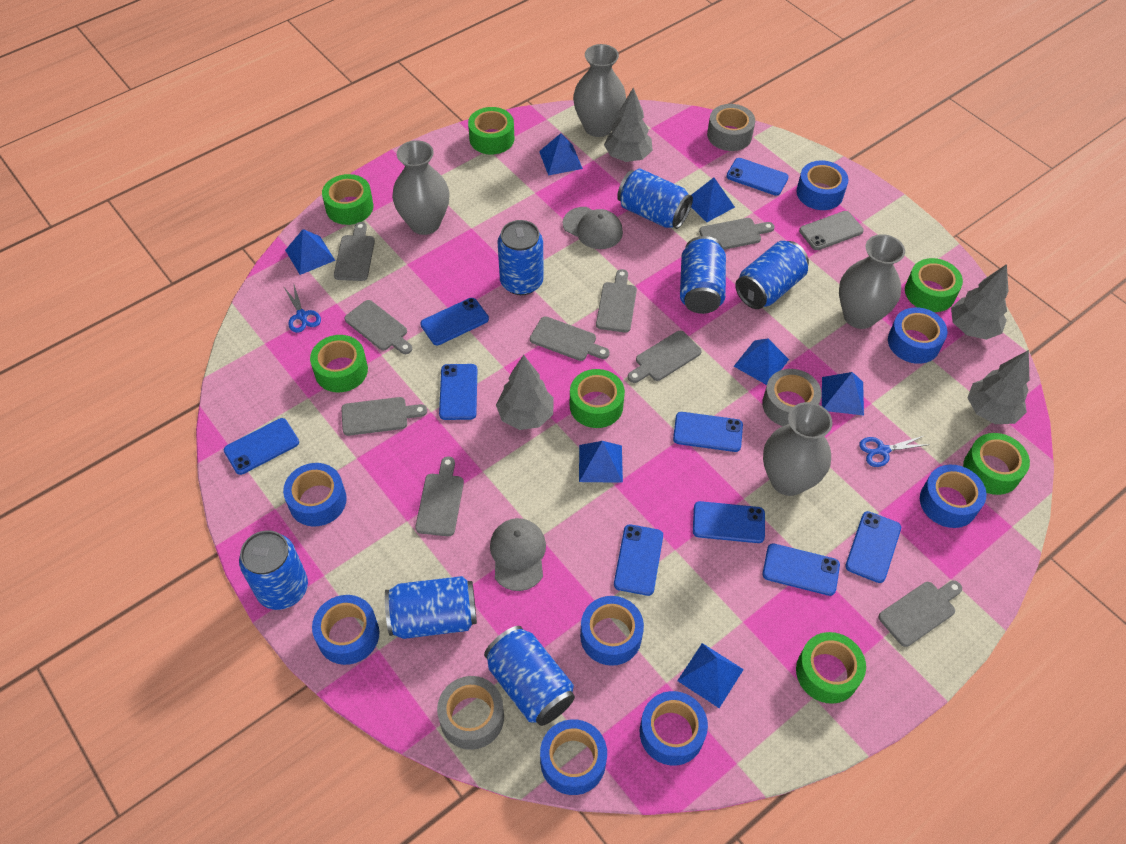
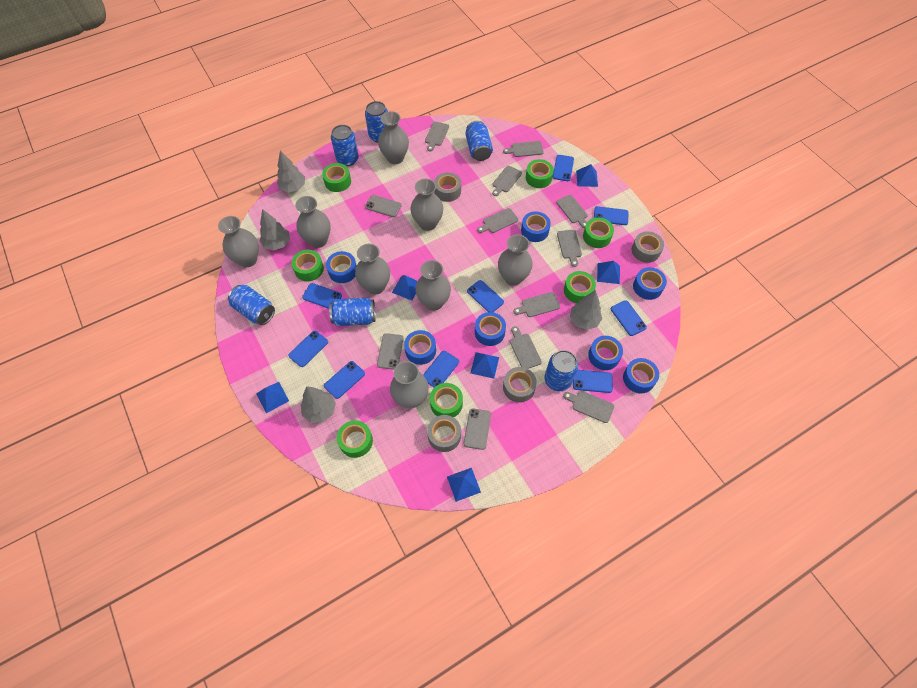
blue can: 7 -> 6
blue pyramid: 7 -> 6
blue scissors: 2 -> 0
blue tape: 8 -> 7
grey cap: 2 -> 0
grey phone: 1 -> 3
grey tape: 3 -> 4
grey vase: 4 -> 8

